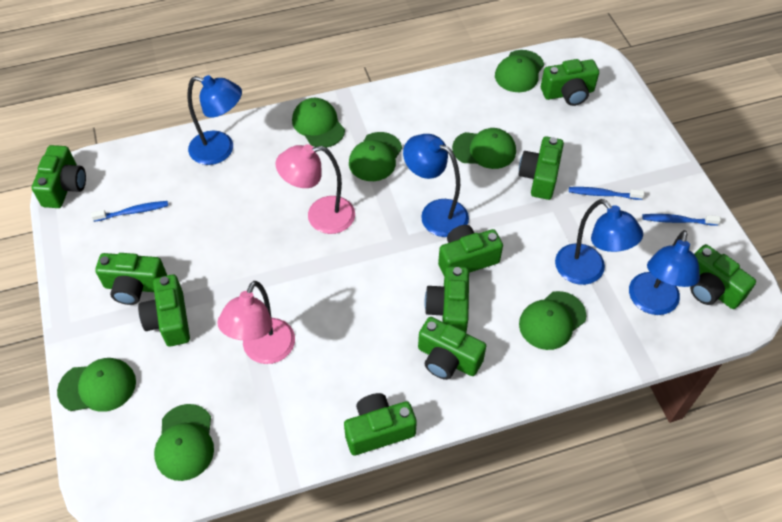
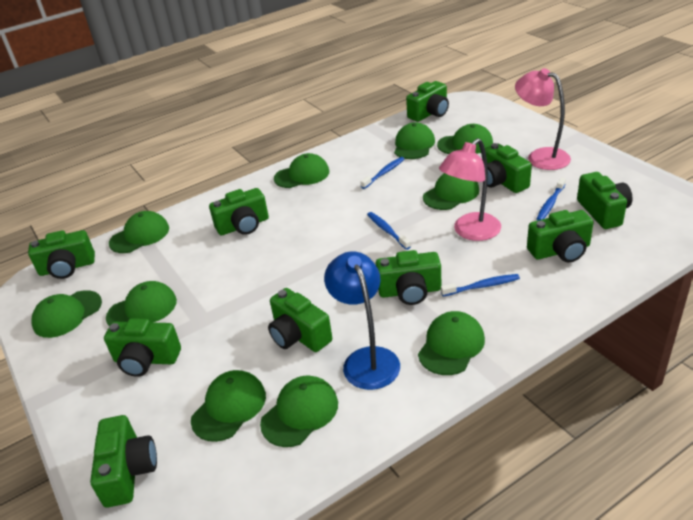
blue lamp: 4 -> 1
blue toothbrush: 3 -> 4
green cap: 7 -> 10

